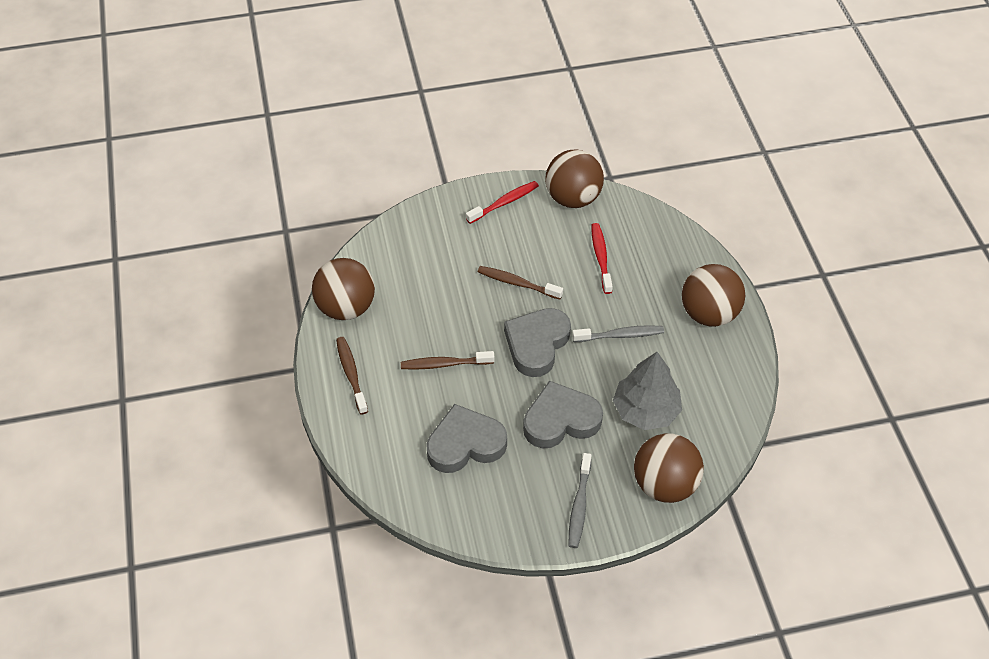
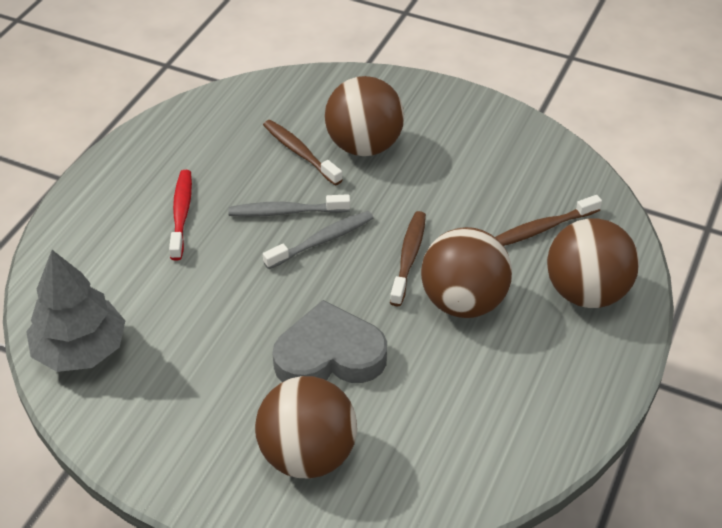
grey heart: 3 -> 1
red toothbrush: 2 -> 1

